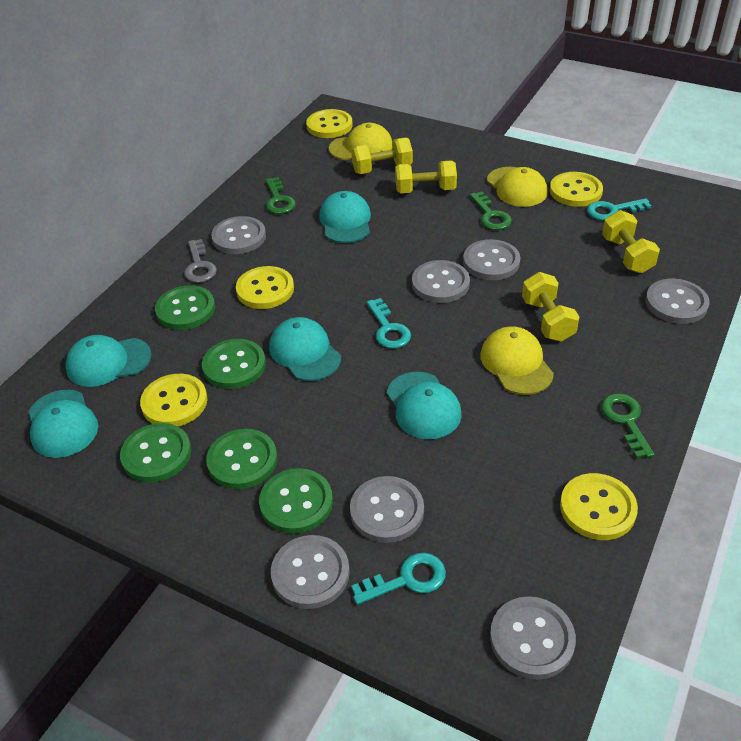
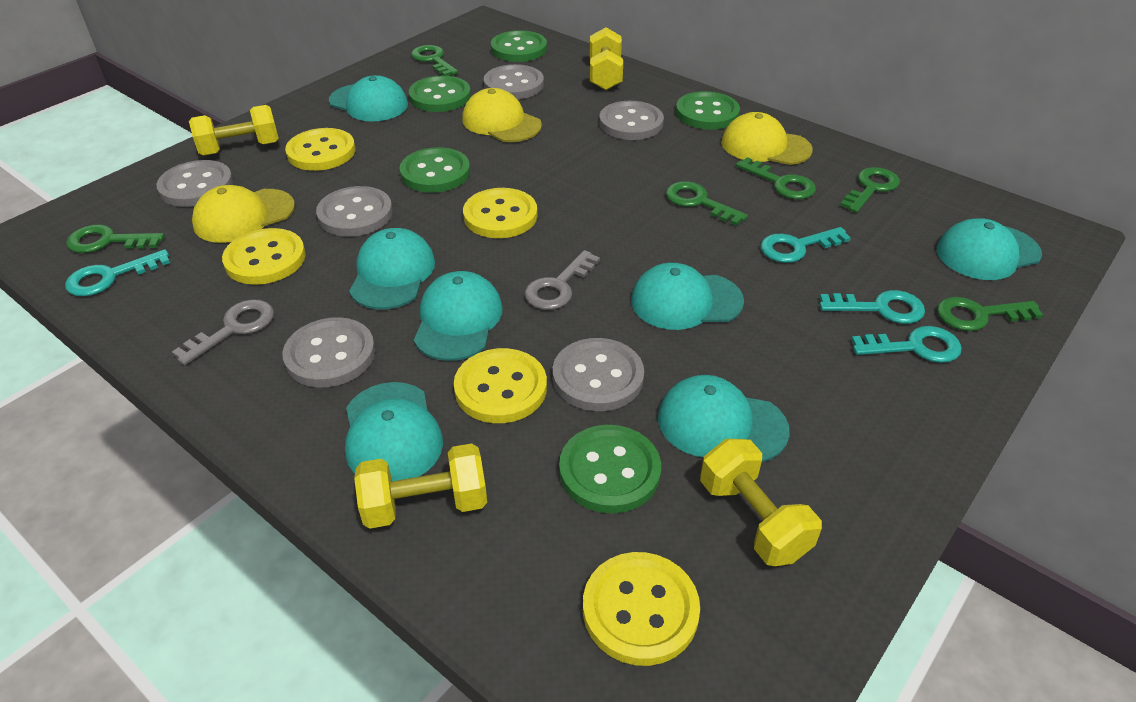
green key: 3 -> 6
grey button: 7 -> 6
grey key: 1 -> 2
turquoise cap: 5 -> 7
turquoise key: 3 -> 4

